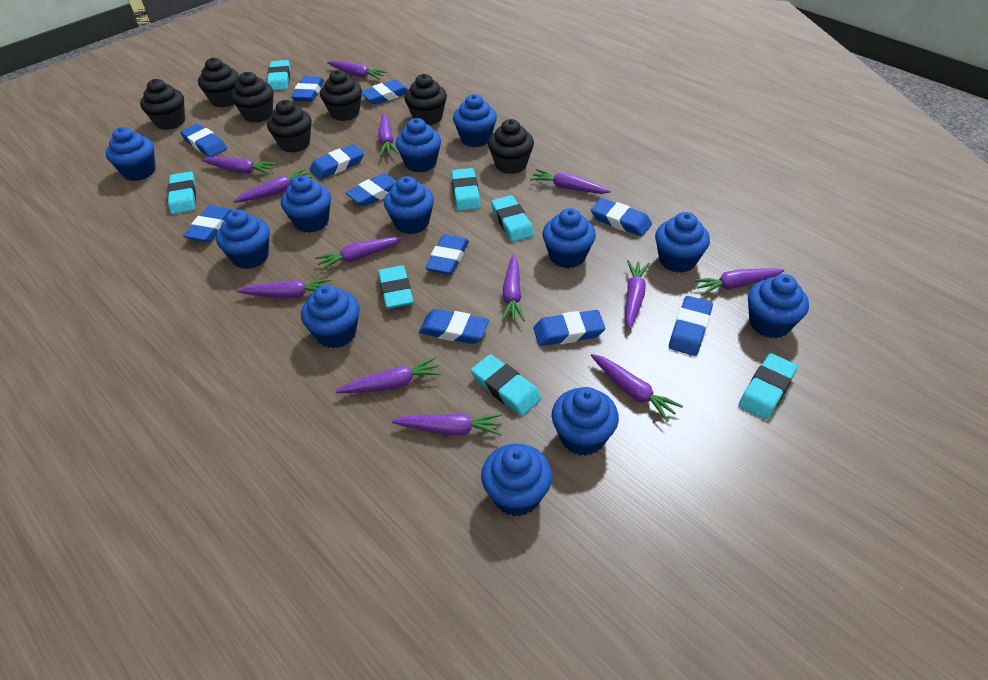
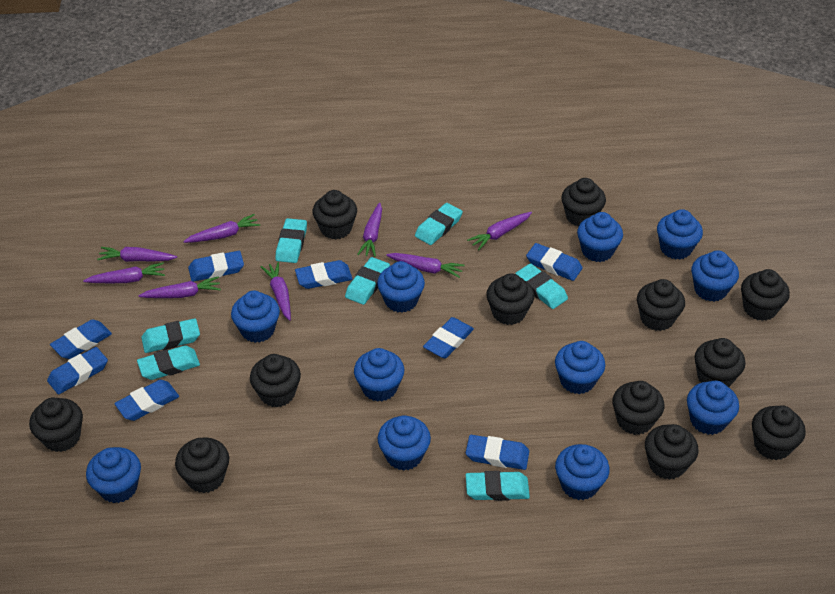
black cupcake: 7 -> 12
blue cupcake: 12 -> 11
blue eraser: 11 -> 8
purple carrot: 13 -> 8

